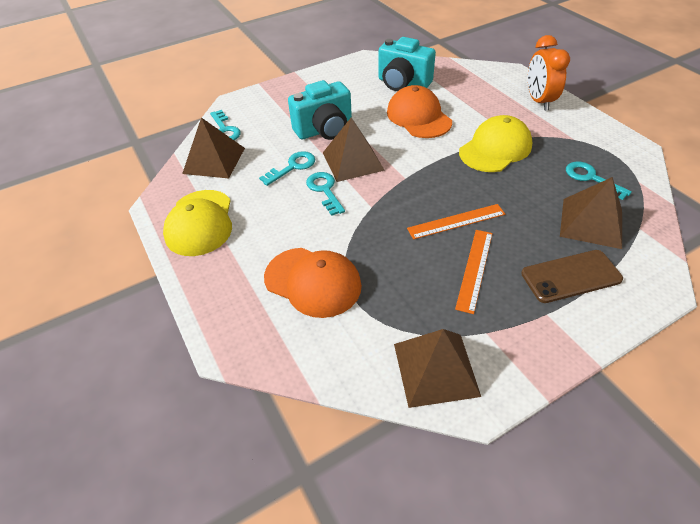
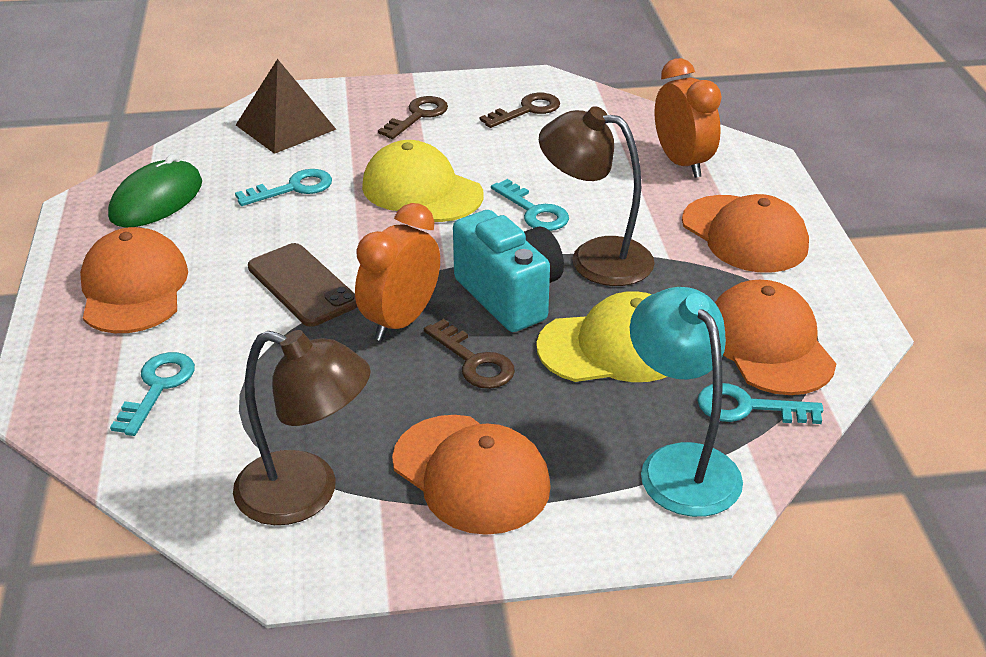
brown key: 0 -> 3
brown lamp: 0 -> 2
brown pyramid: 4 -> 1
green mouse: 0 -> 1
orange cap: 2 -> 4
orange clock: 1 -> 2
orange ruler: 2 -> 0
turquoise camera: 2 -> 1
turquoise lamp: 0 -> 1

